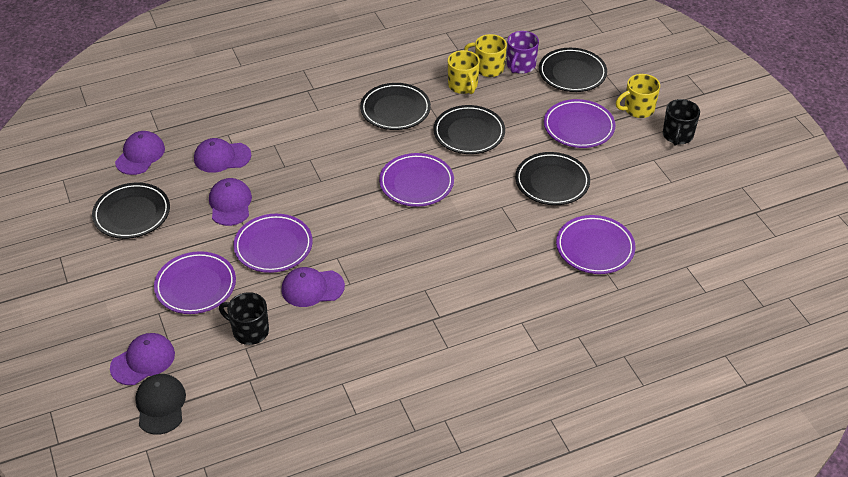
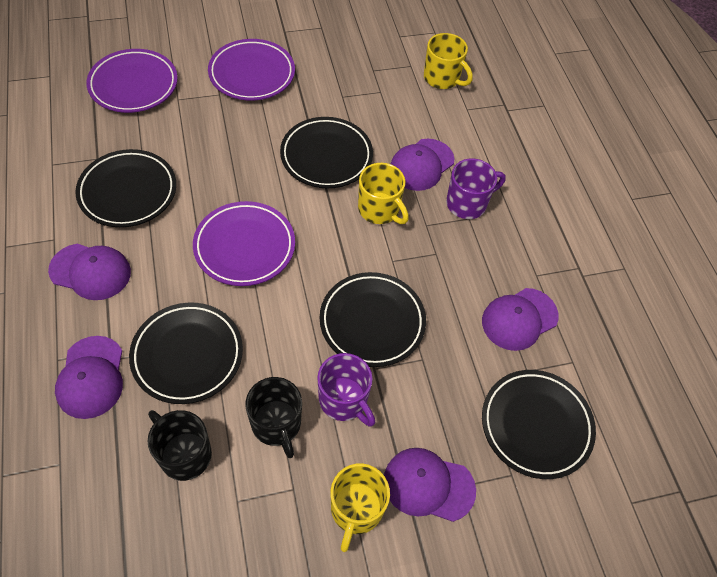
black cap: 1 -> 0
purple mug: 1 -> 2
purple plate: 5 -> 3

